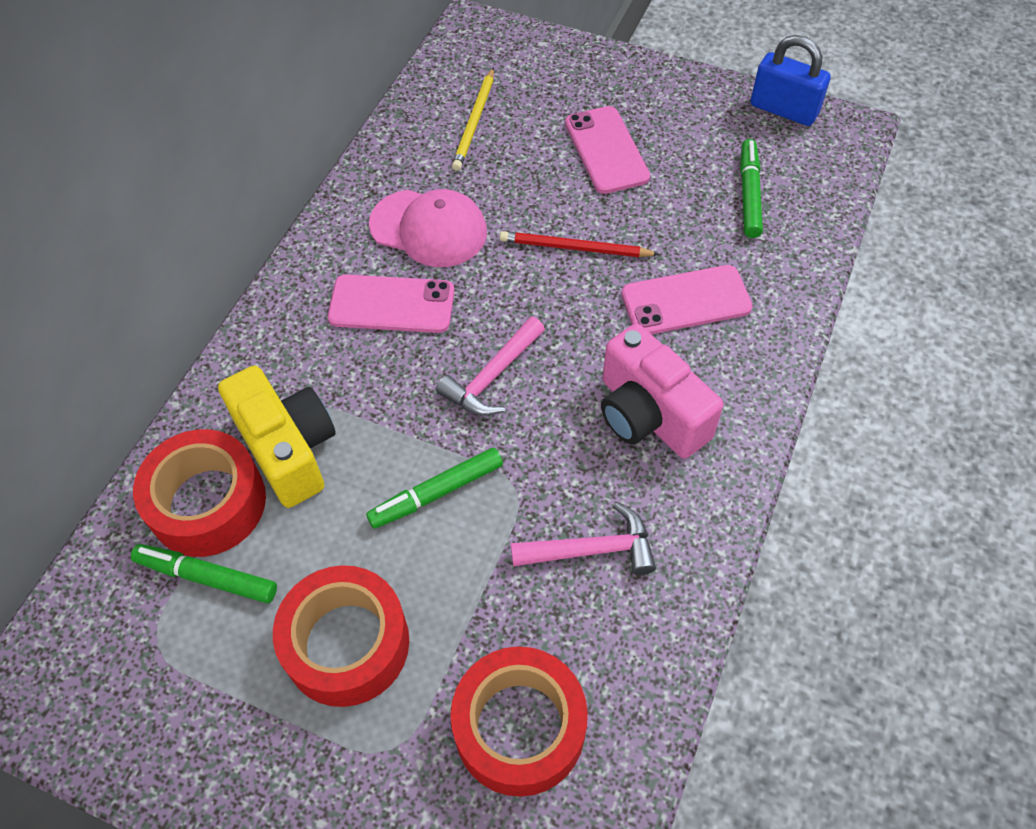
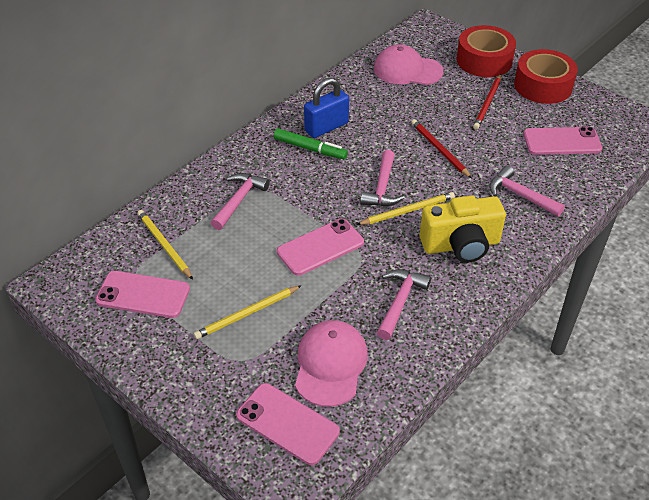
green marker: 3 -> 1
pink camera: 1 -> 0
pink cap: 1 -> 2
pink hammer: 2 -> 4
pink phone: 3 -> 4
red pencil: 1 -> 2
red tape: 3 -> 2
yellow pencil: 1 -> 3

